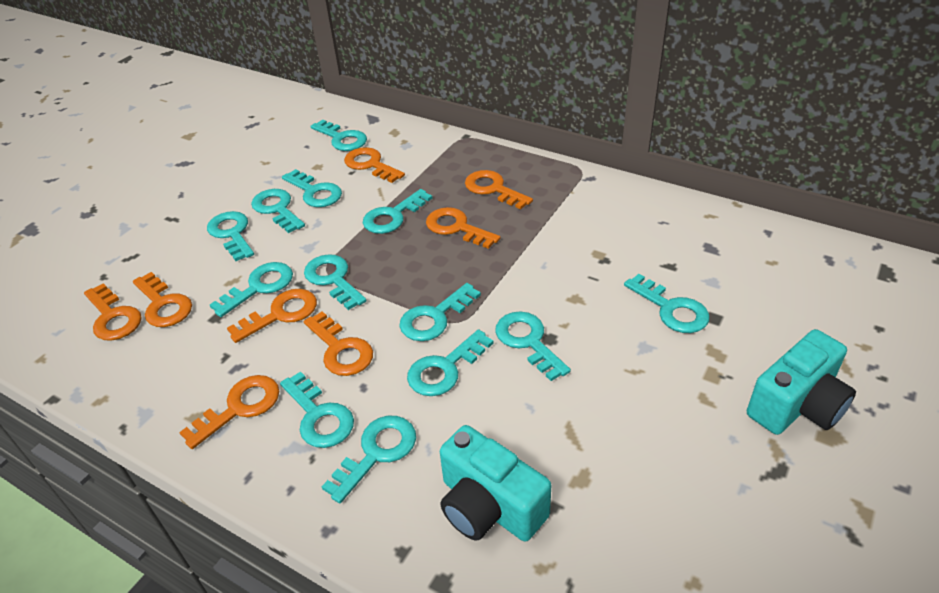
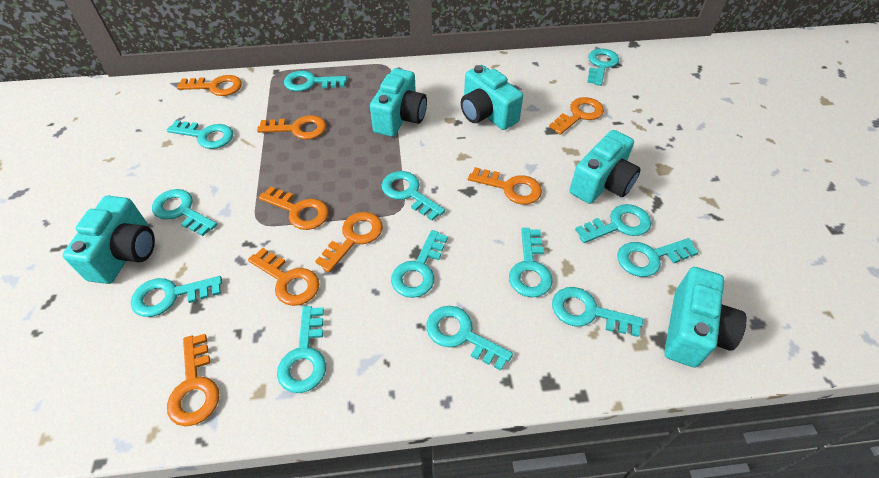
turquoise camera: 2 -> 5

